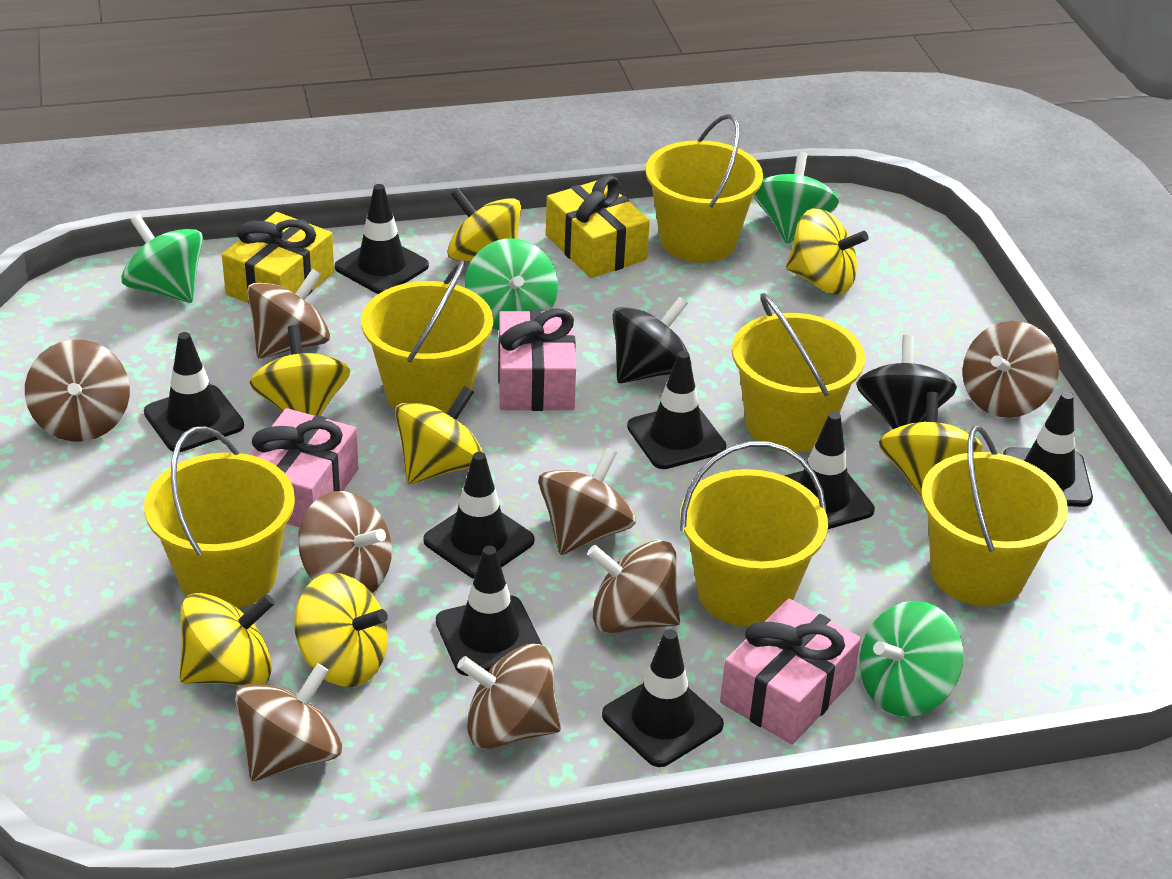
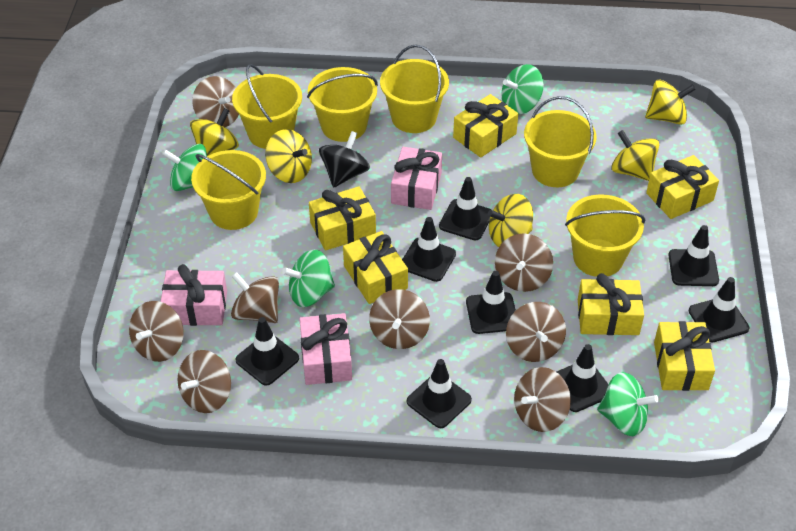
black spinning top: 2 -> 1
yellow gift: 2 -> 6
yellow spinning top: 7 -> 5

